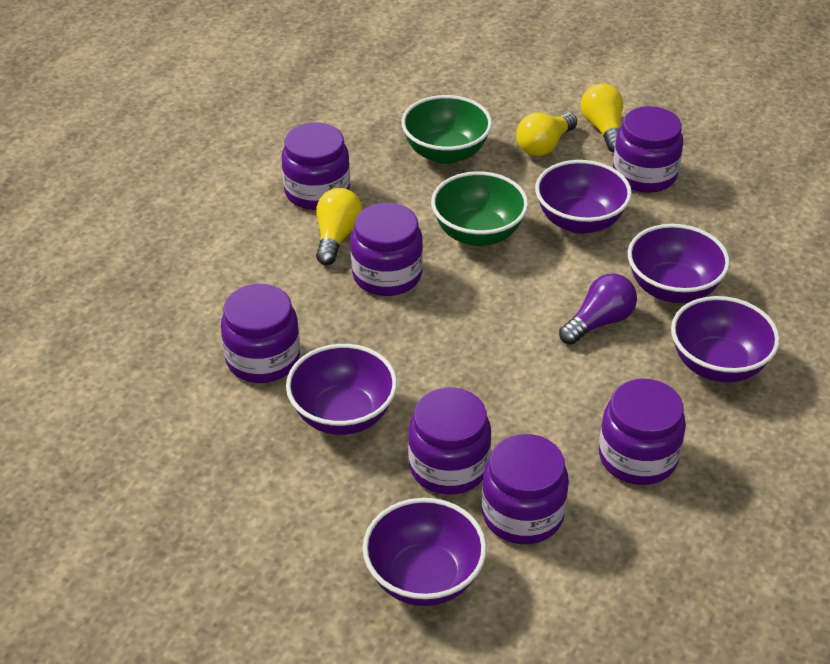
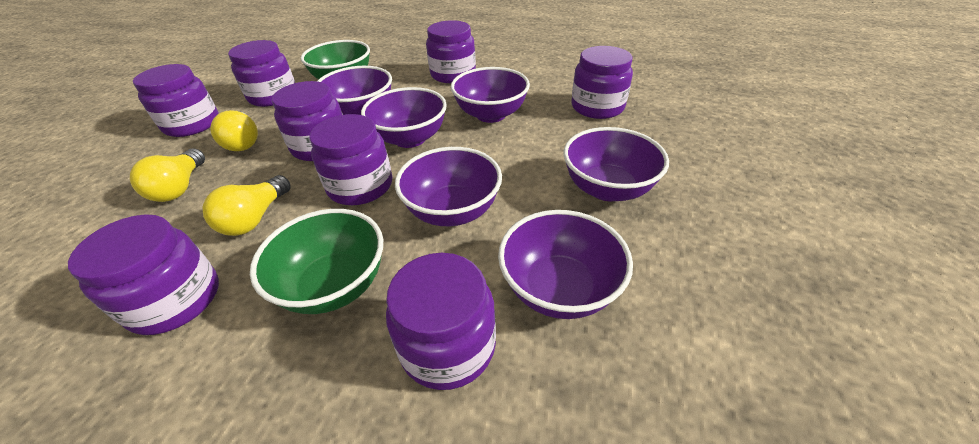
purple bowl: 5 -> 6
purple jar: 7 -> 8
purple light bulb: 1 -> 0

